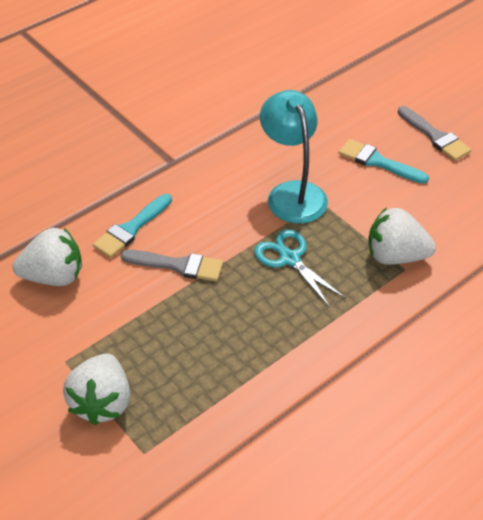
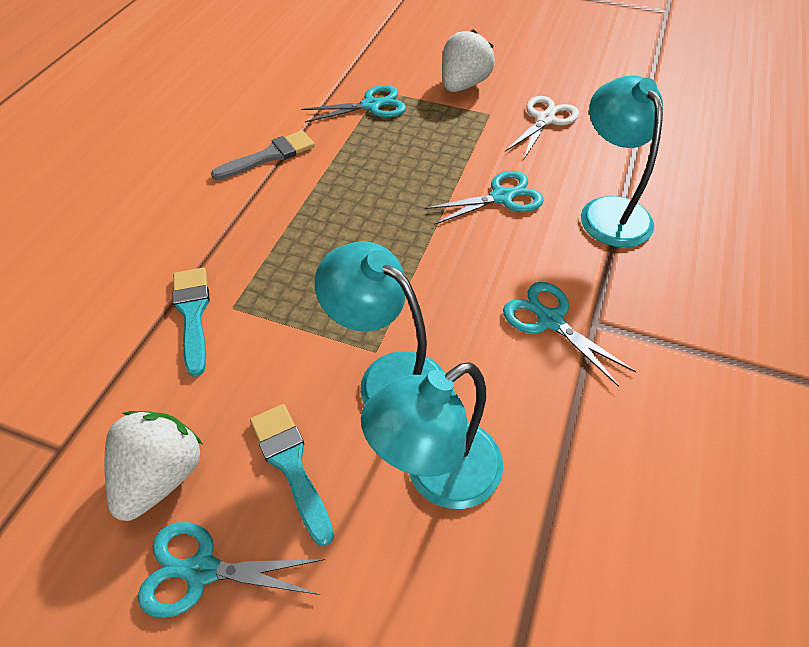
grey brush: 2 -> 1
turquoise lamp: 1 -> 3
turquoise scissors: 1 -> 4
white scissors: 0 -> 1
white strawberry: 3 -> 2

